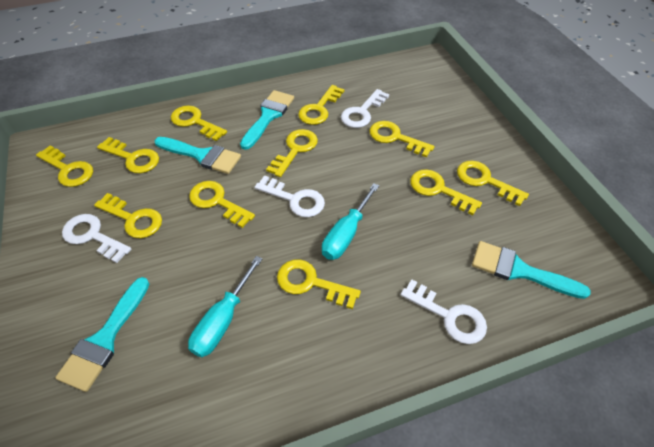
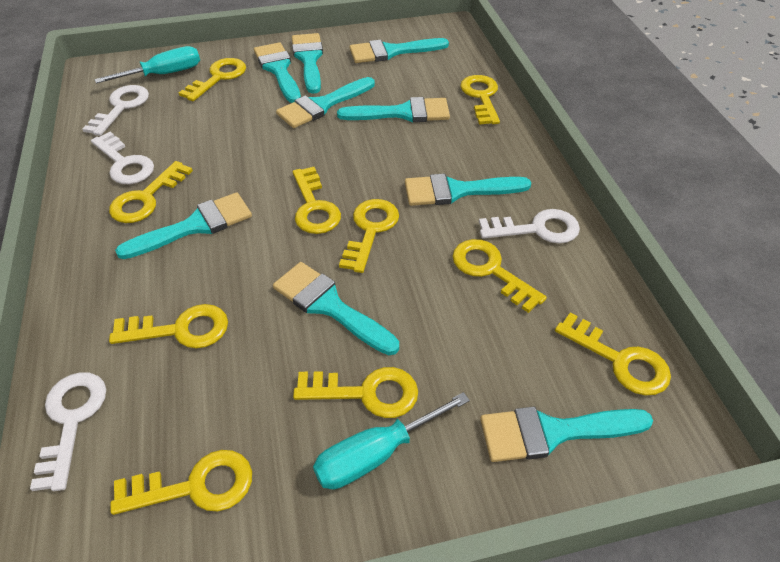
turquoise brush: 4 -> 9
yellow key: 11 -> 10

